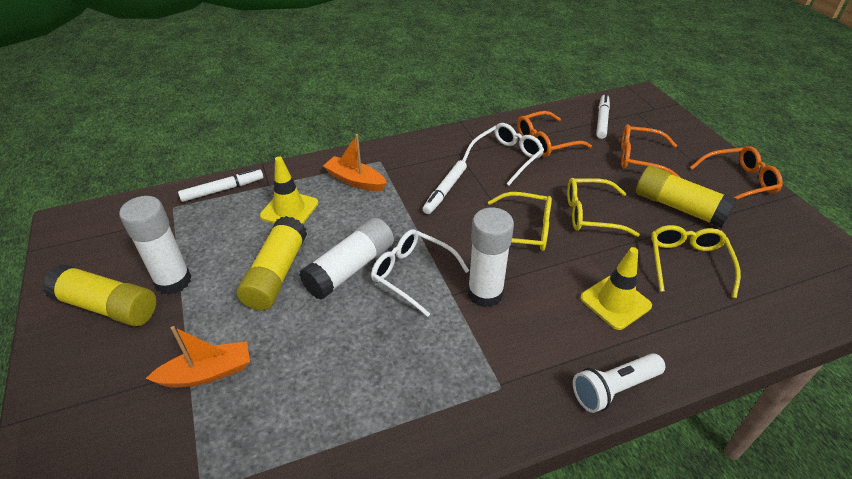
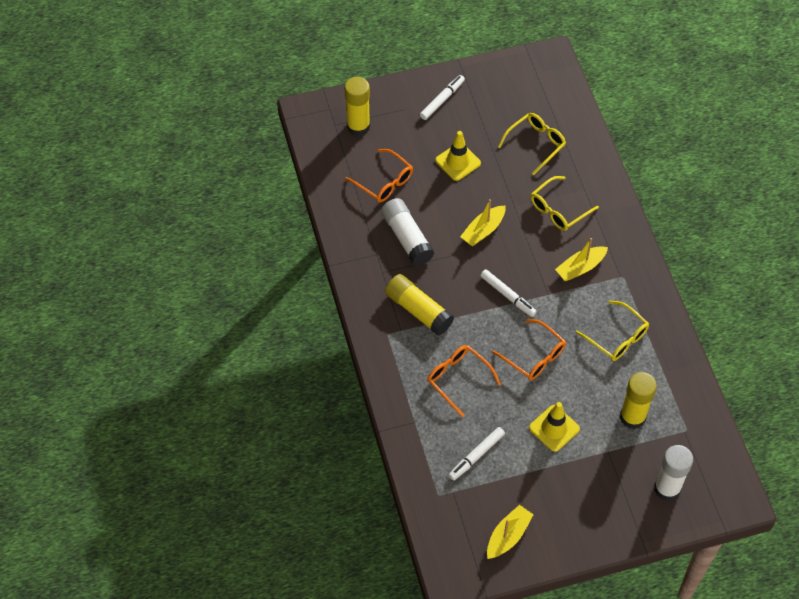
orange boat: 2 -> 0
white flashlight: 1 -> 0
white glasses: 2 -> 0
white glue stick: 3 -> 2
yellow boat: 0 -> 3

